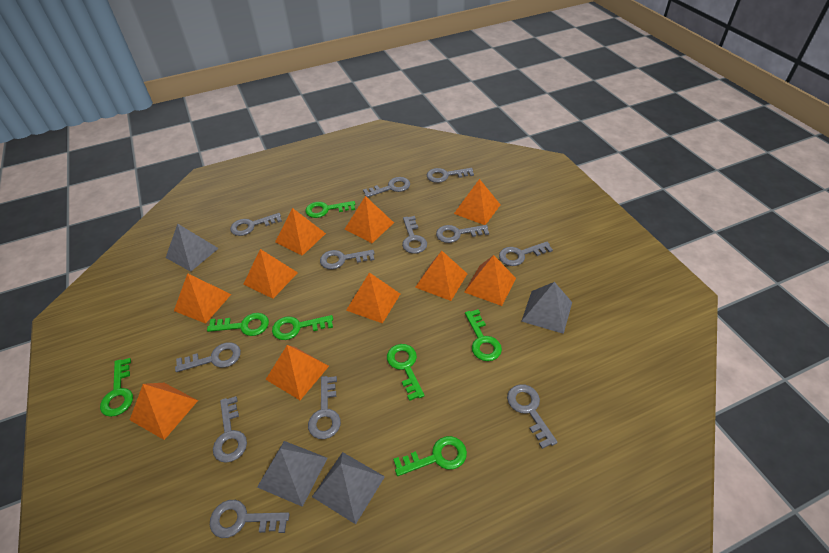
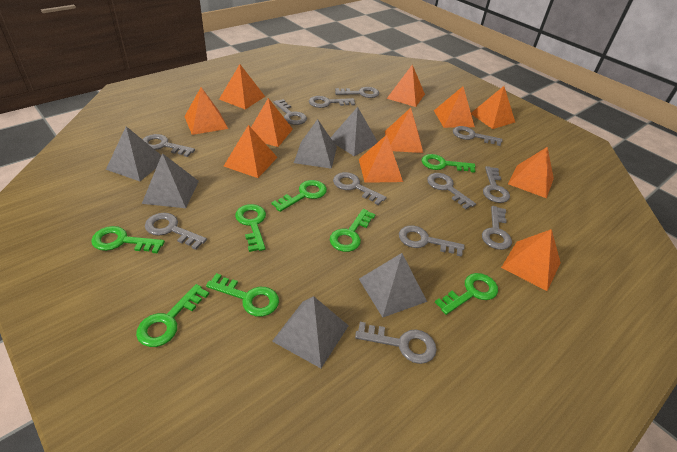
green key: 7 -> 8
grey pyramid: 4 -> 6
orange pyramid: 10 -> 11

